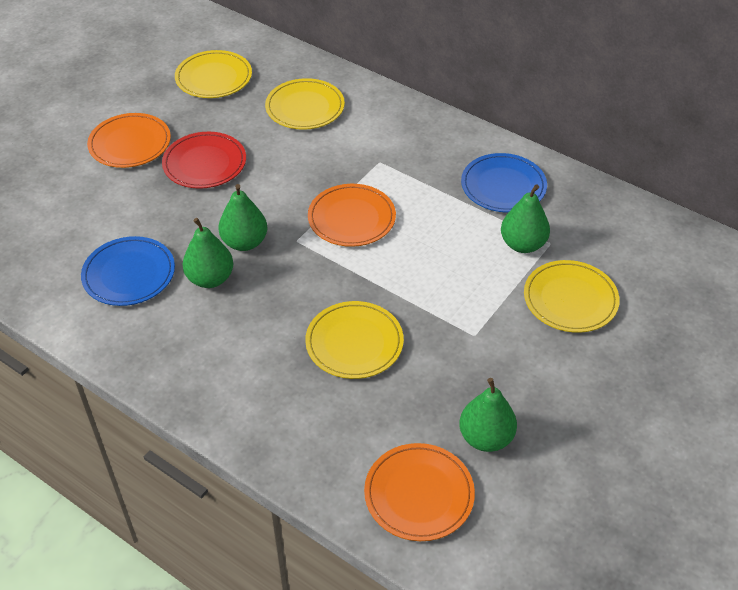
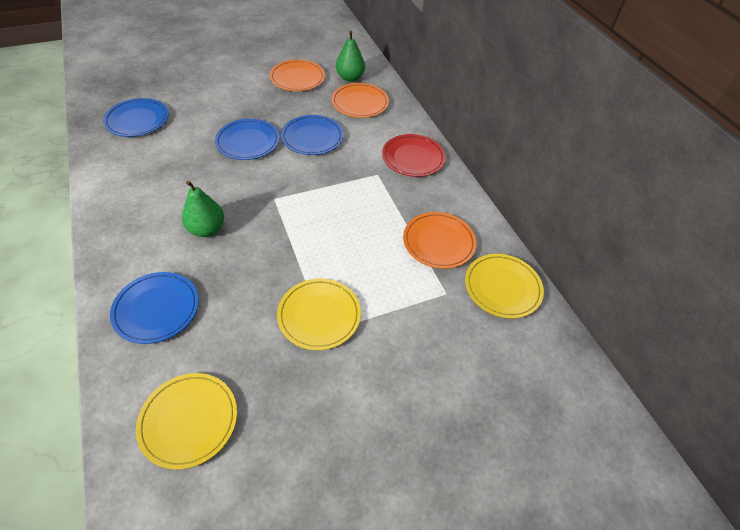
blue plate: 2 -> 4
green pear: 4 -> 2
yellow plate: 4 -> 3

